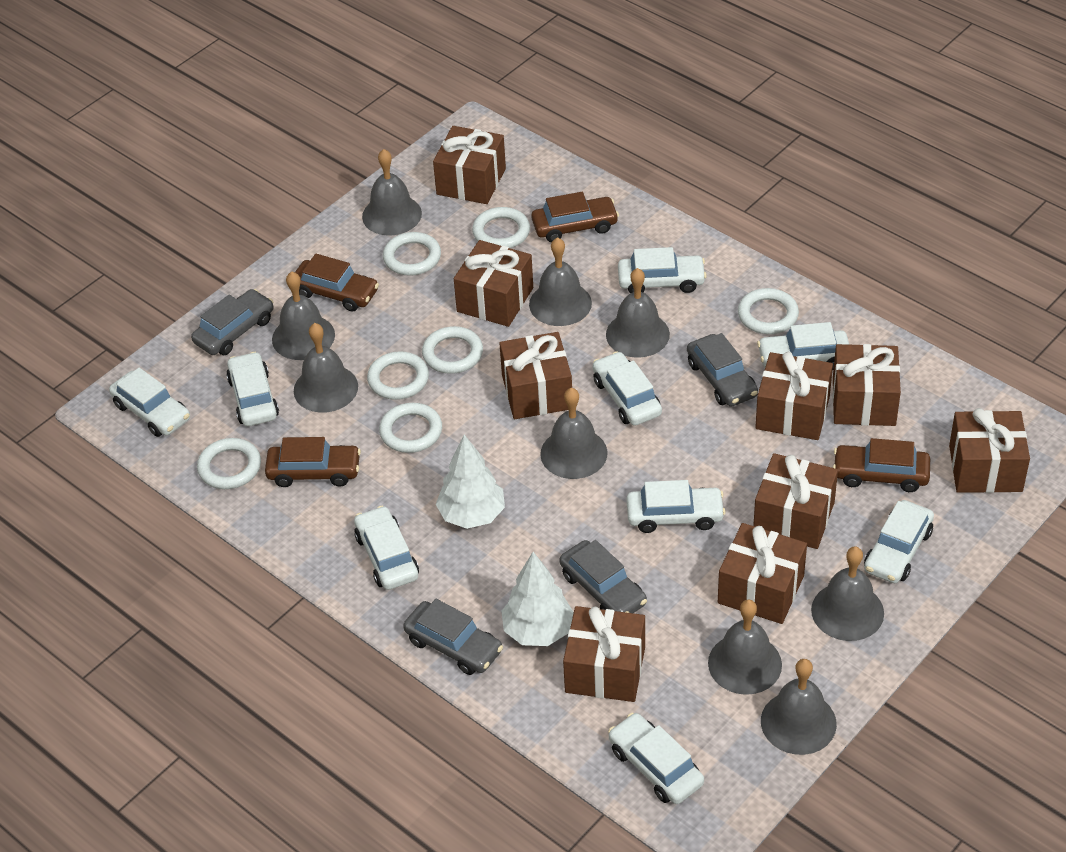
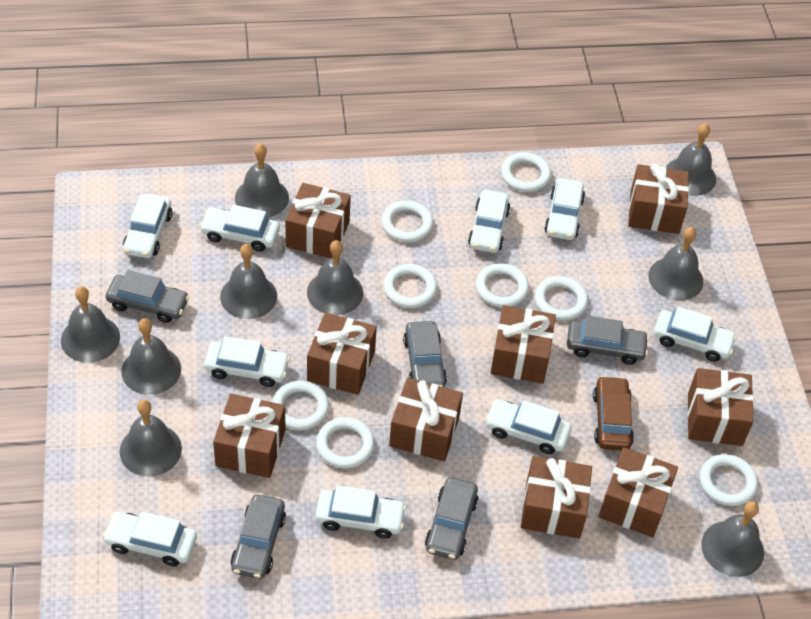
brown car: 4 -> 1
grey car: 4 -> 5
white ring: 7 -> 8
white tree: 2 -> 0

